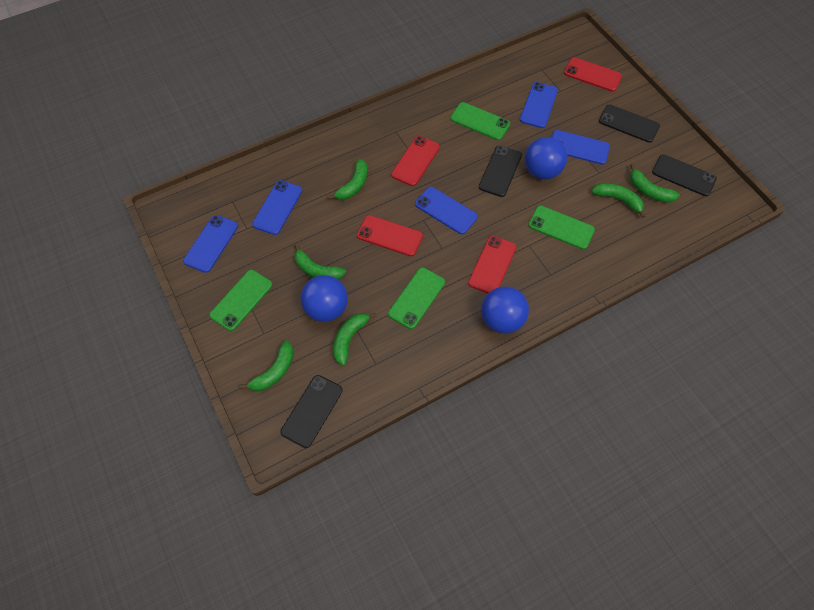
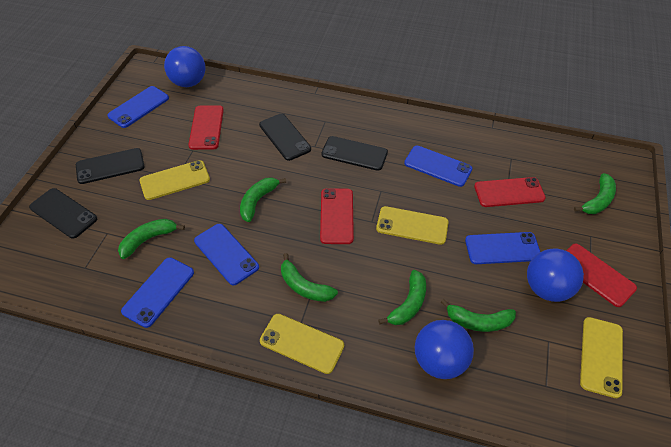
green phone: 4 -> 0
yellow phone: 0 -> 4

